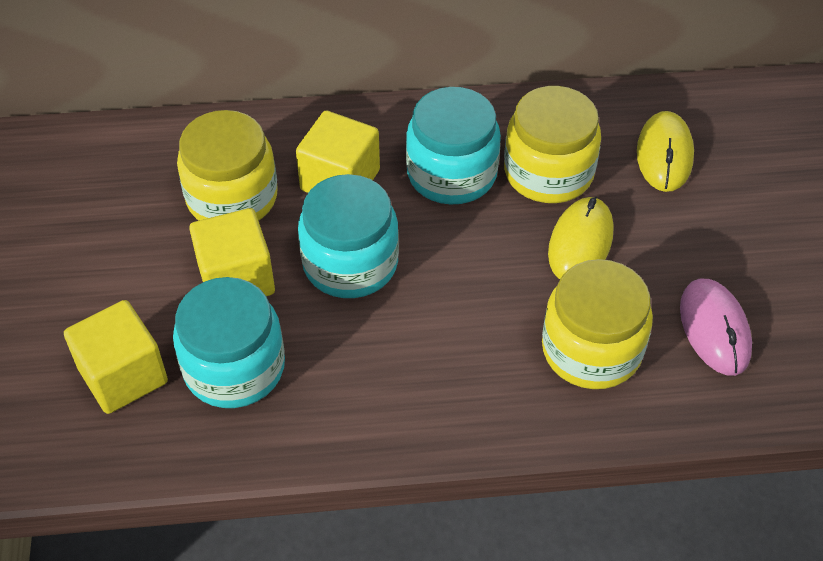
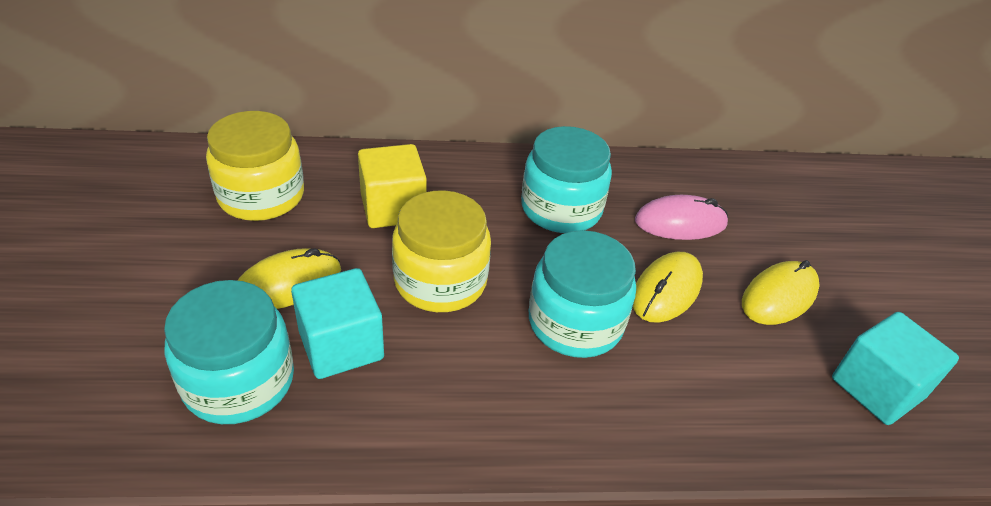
turquoise cube: 0 -> 2
yellow cube: 3 -> 1
yellow jar: 3 -> 2
yellow mouse: 2 -> 3

